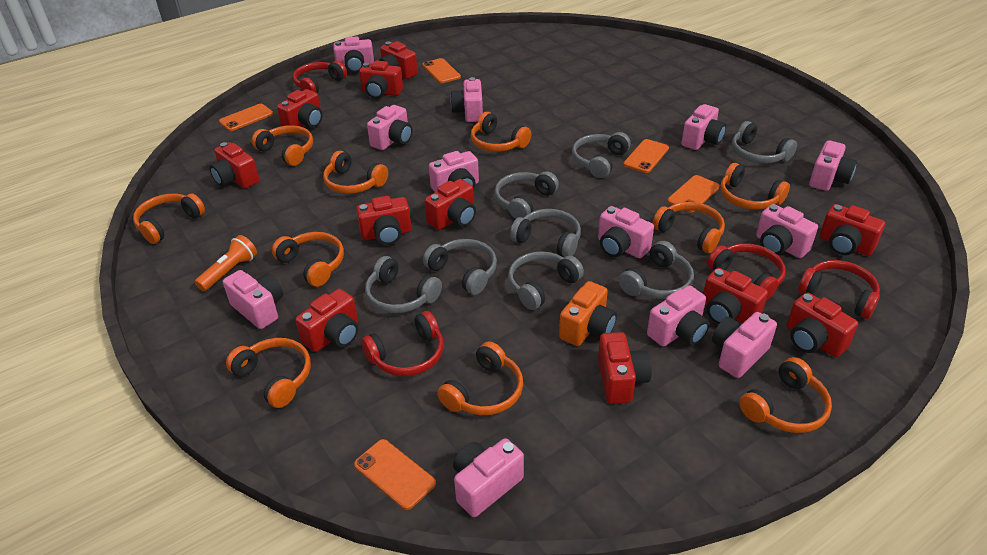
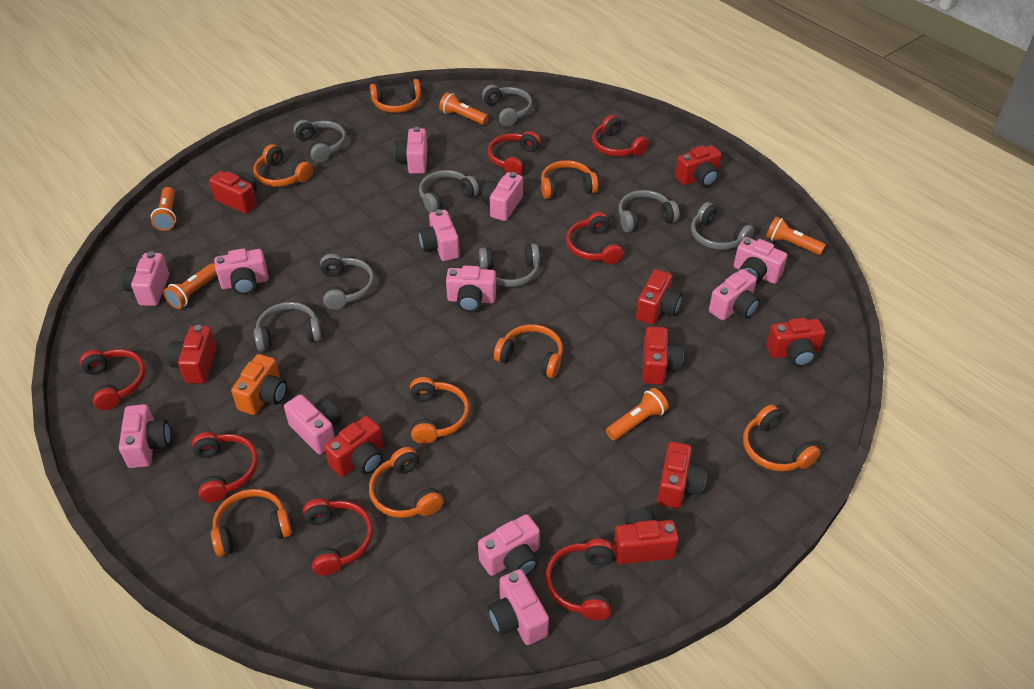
orange flashlight: 1 -> 5
orange headphones: 10 -> 8
orange phone: 5 -> 0
red camera: 11 -> 9
red headphones: 4 -> 7

